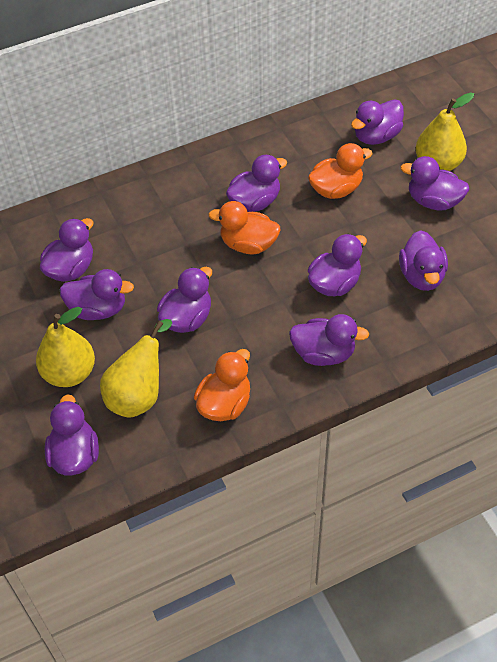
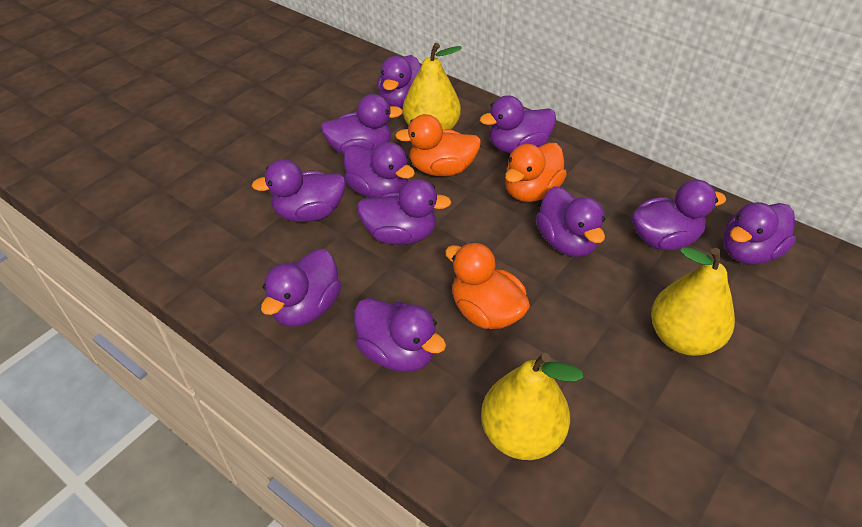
purple duck: 10 -> 11

